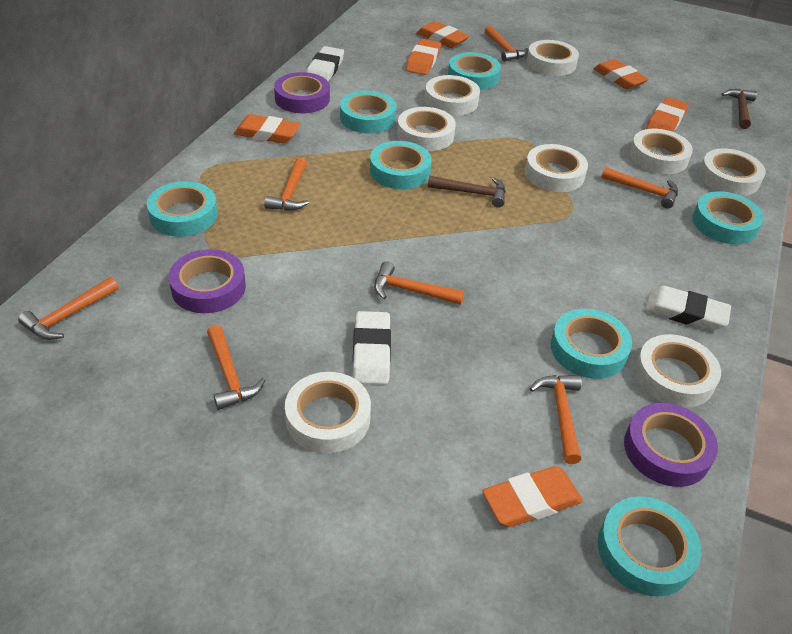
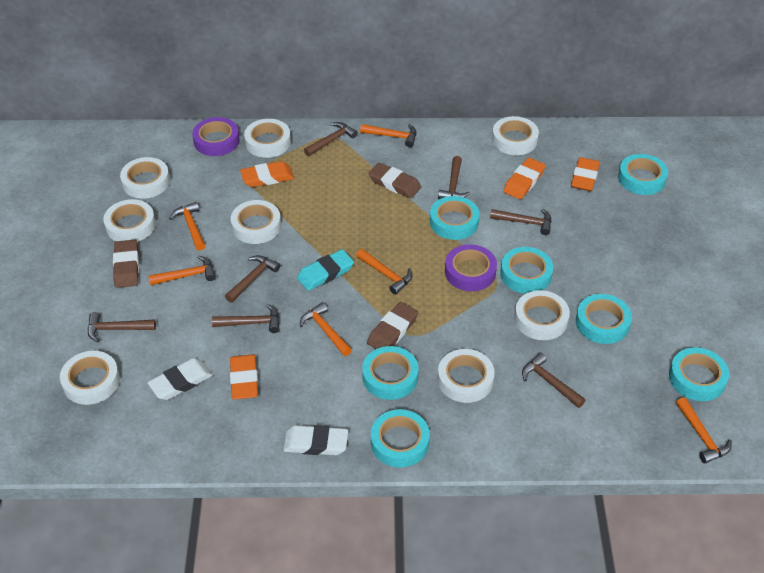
brown eraser: 0 -> 3
brown hammer: 2 -> 7
orange eraser: 6 -> 4
orange hammer: 7 -> 6
purple tape: 3 -> 2
turquoise eraser: 0 -> 1
white eraser: 3 -> 2

